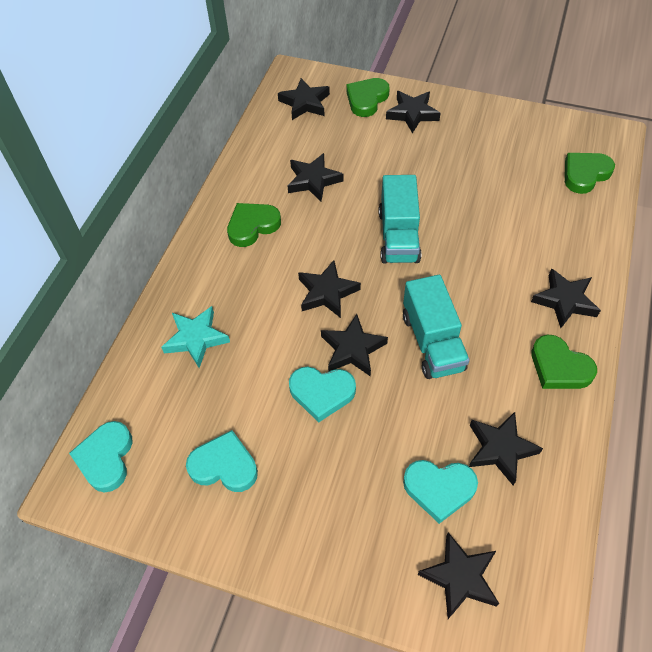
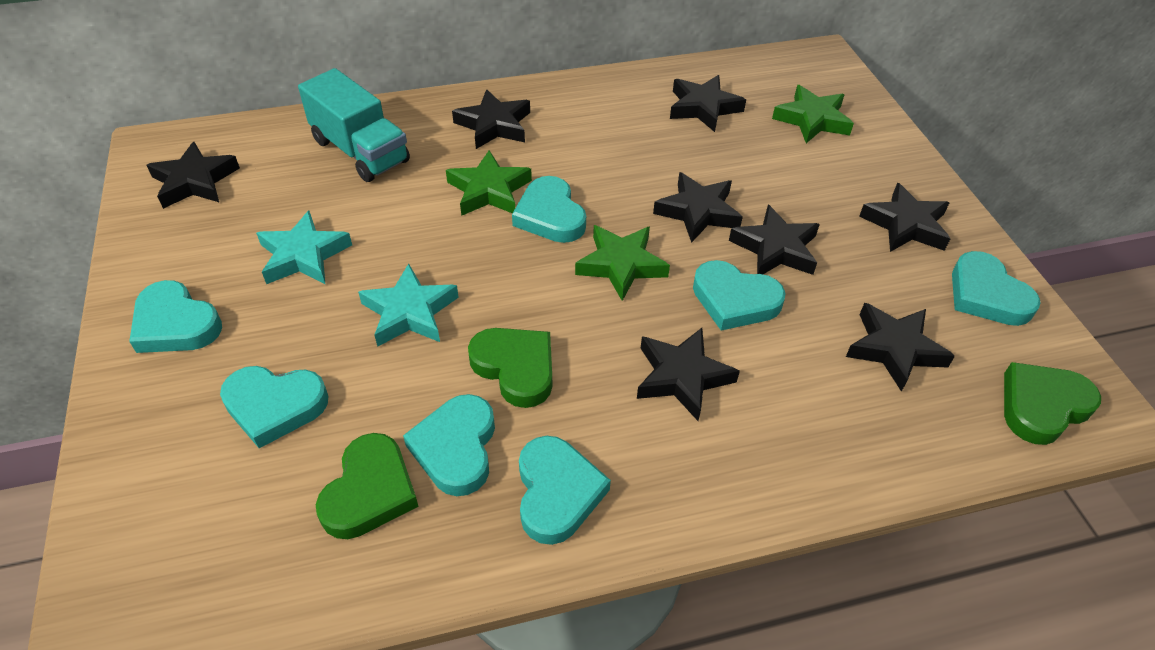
green heart: 4 -> 3
green star: 0 -> 3
turquoise heart: 4 -> 7
turquoise star: 1 -> 2
turquoise truck: 2 -> 1

